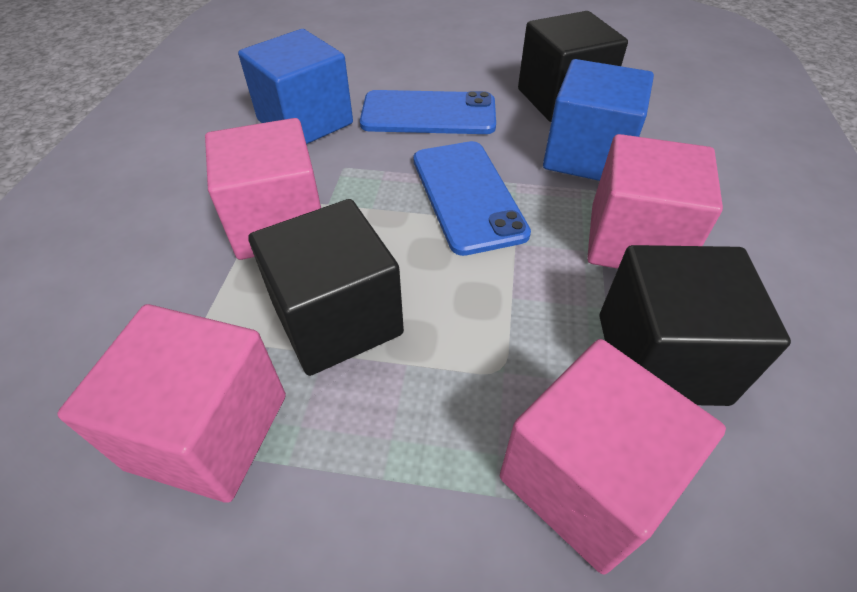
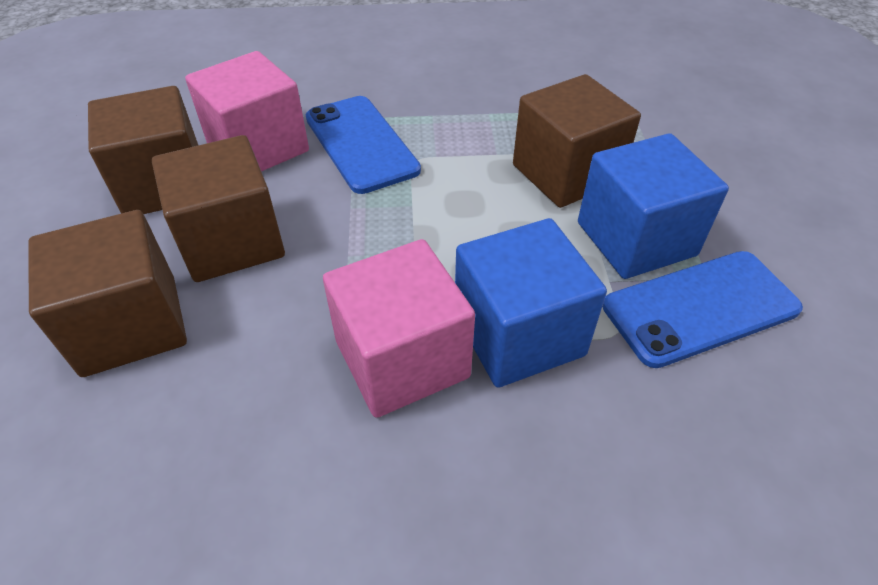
black cube: 3 -> 0
brown cube: 0 -> 4
pink cube: 4 -> 2

